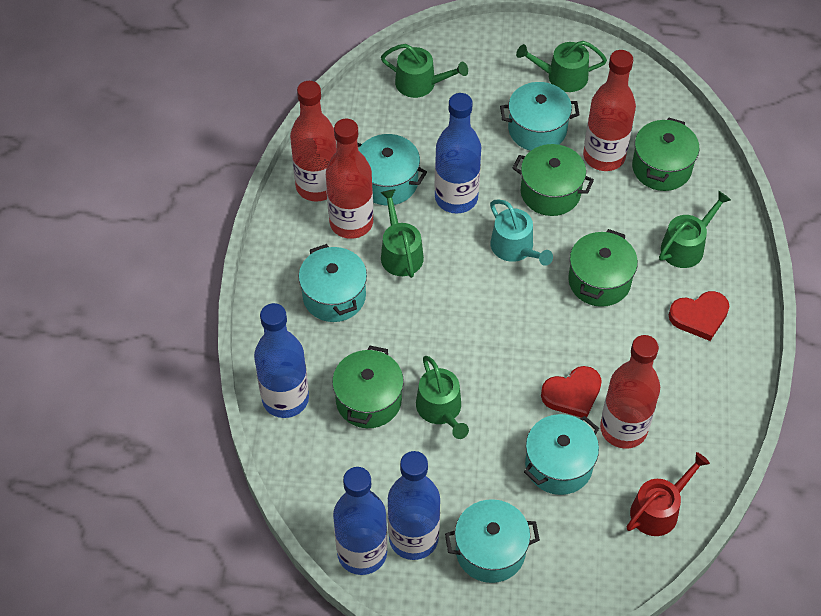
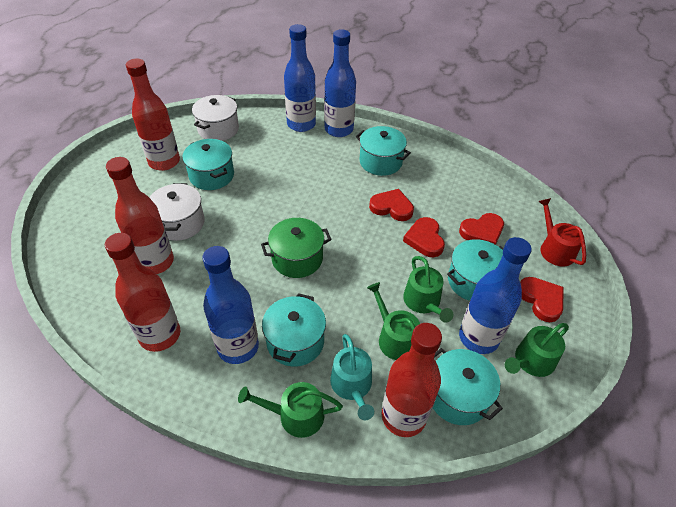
green pot: 4 -> 1
green watering can: 5 -> 4
red heart: 2 -> 4
white pot: 0 -> 2

